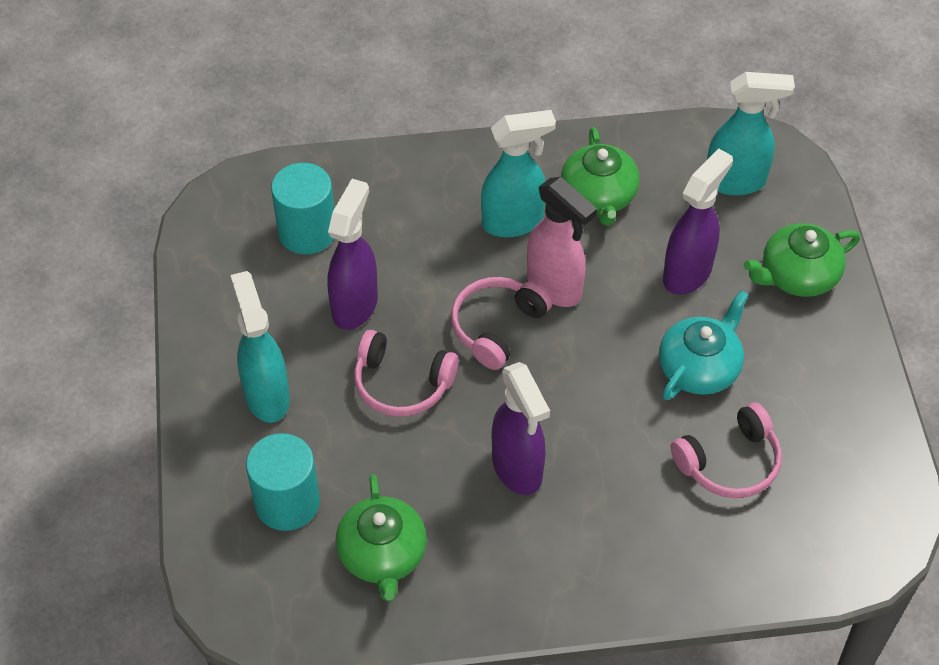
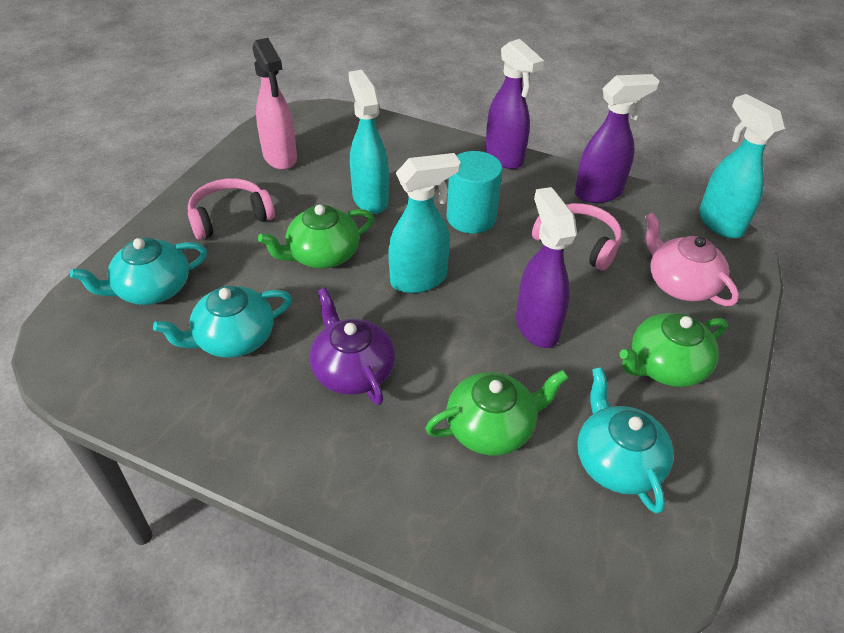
pink headphones: 3 -> 2
pink teapot: 0 -> 1
purple teapot: 0 -> 1
turquoise cylinder: 2 -> 1
turquoise teapot: 1 -> 3

